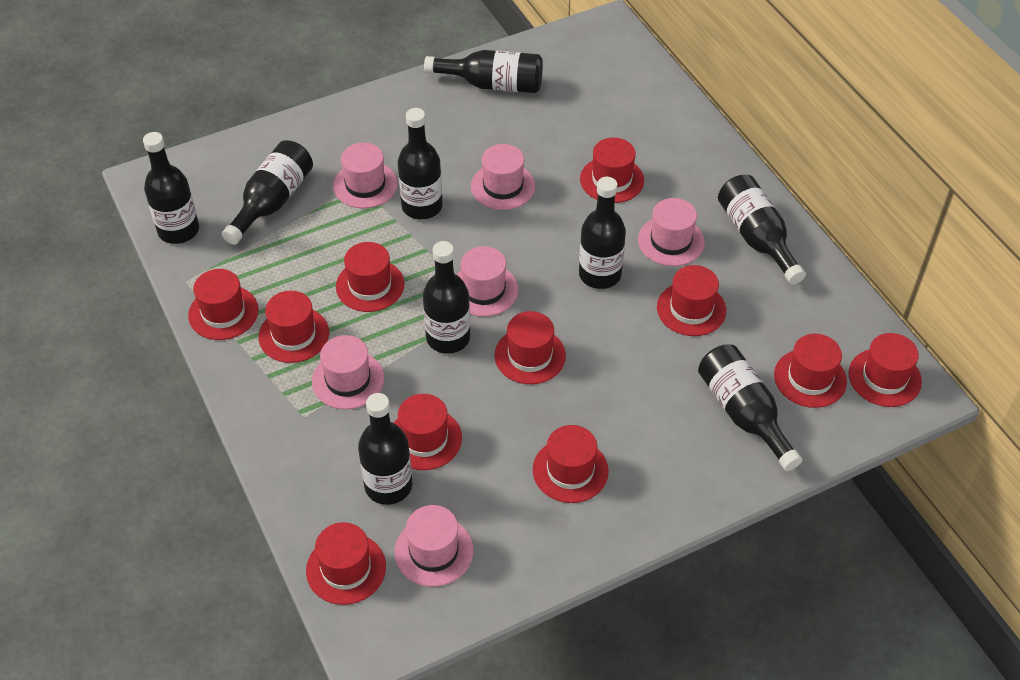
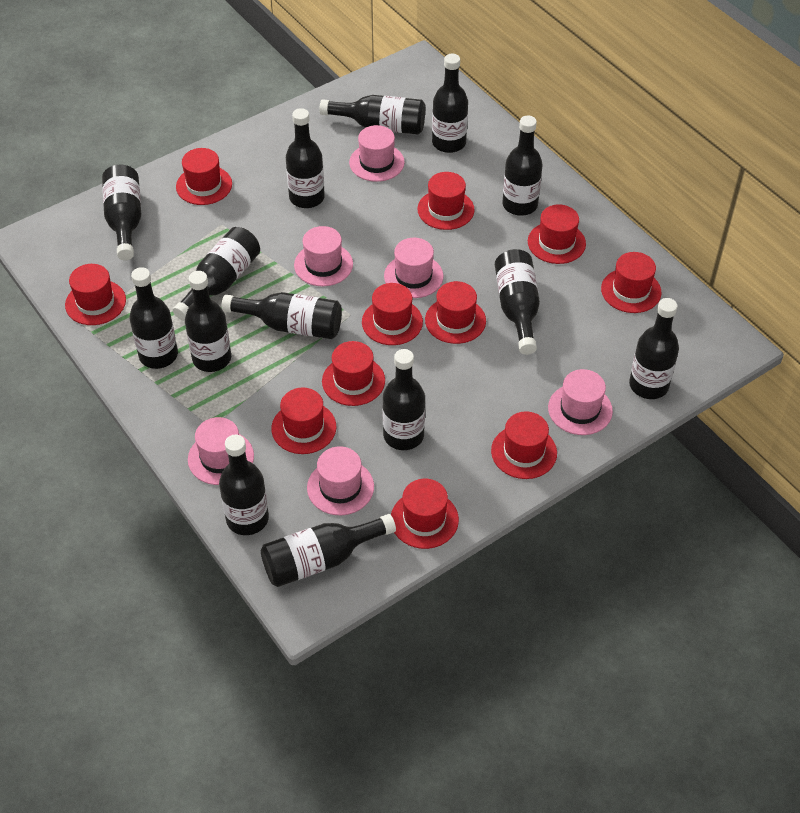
black bottle: 9 -> 14

